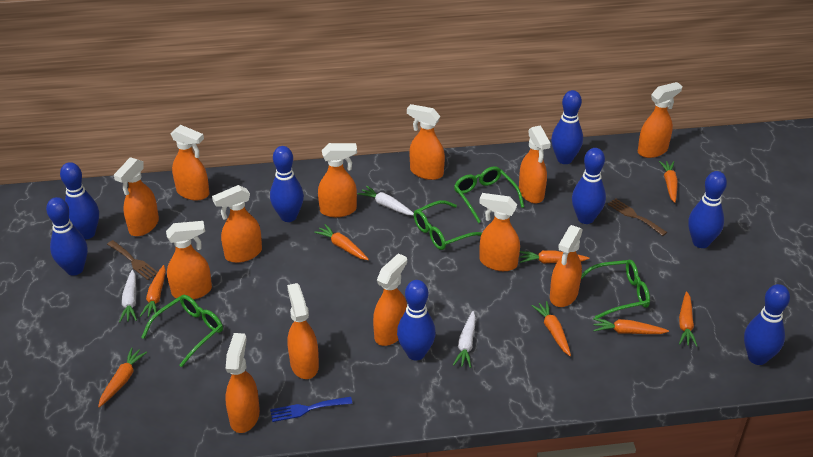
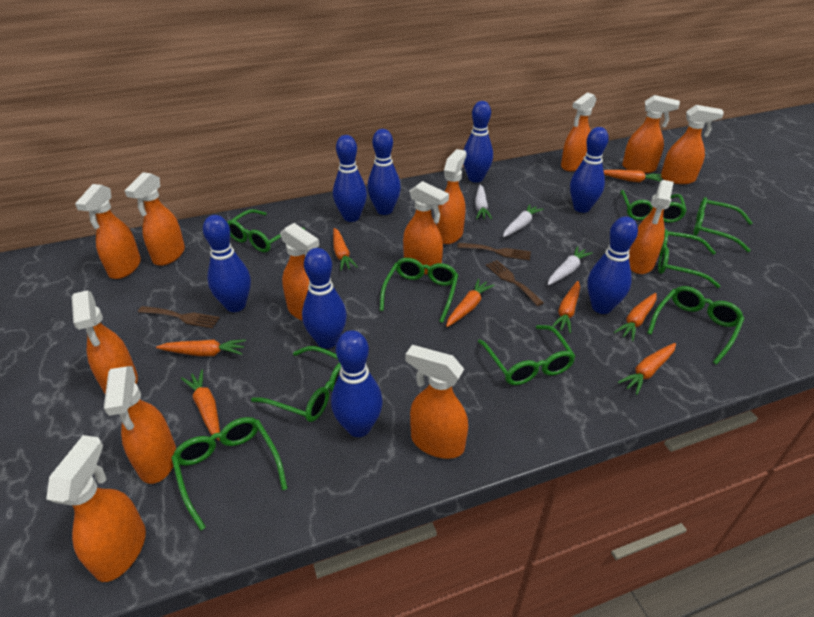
blue fork: 1 -> 0
brown fork: 2 -> 3
green glasses: 4 -> 9

